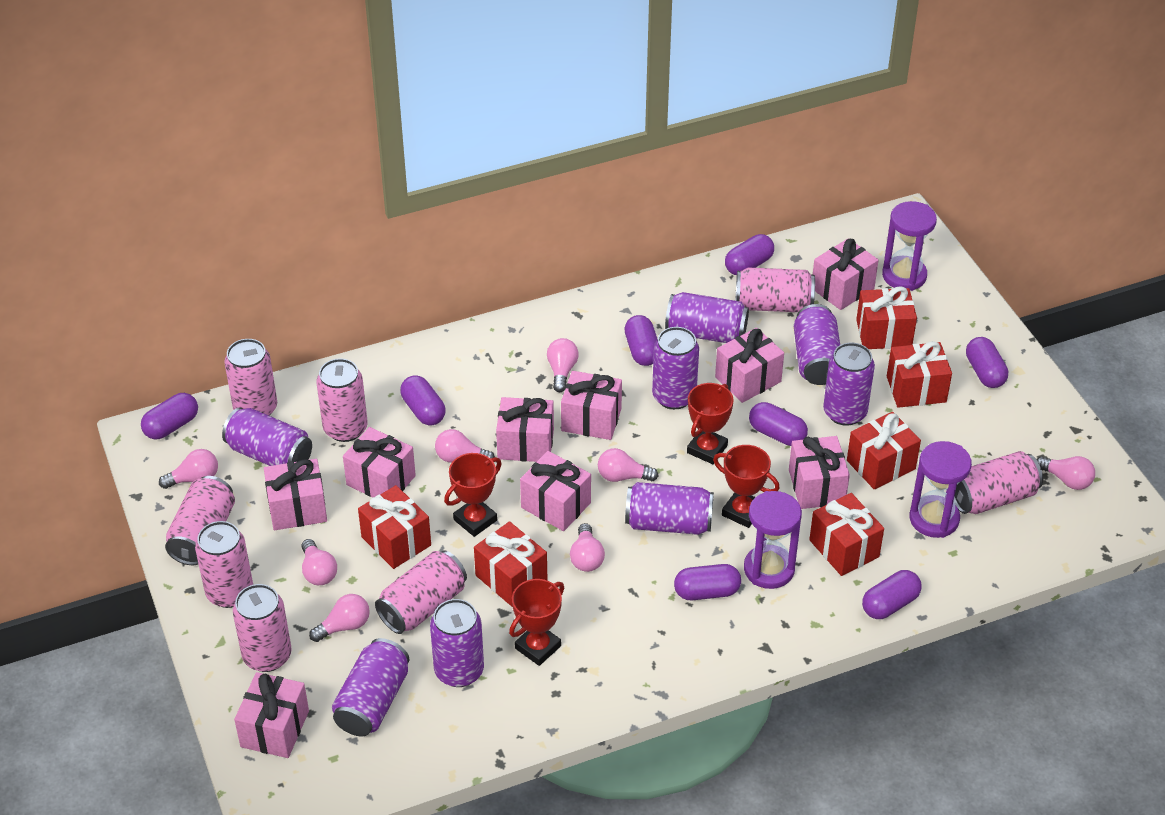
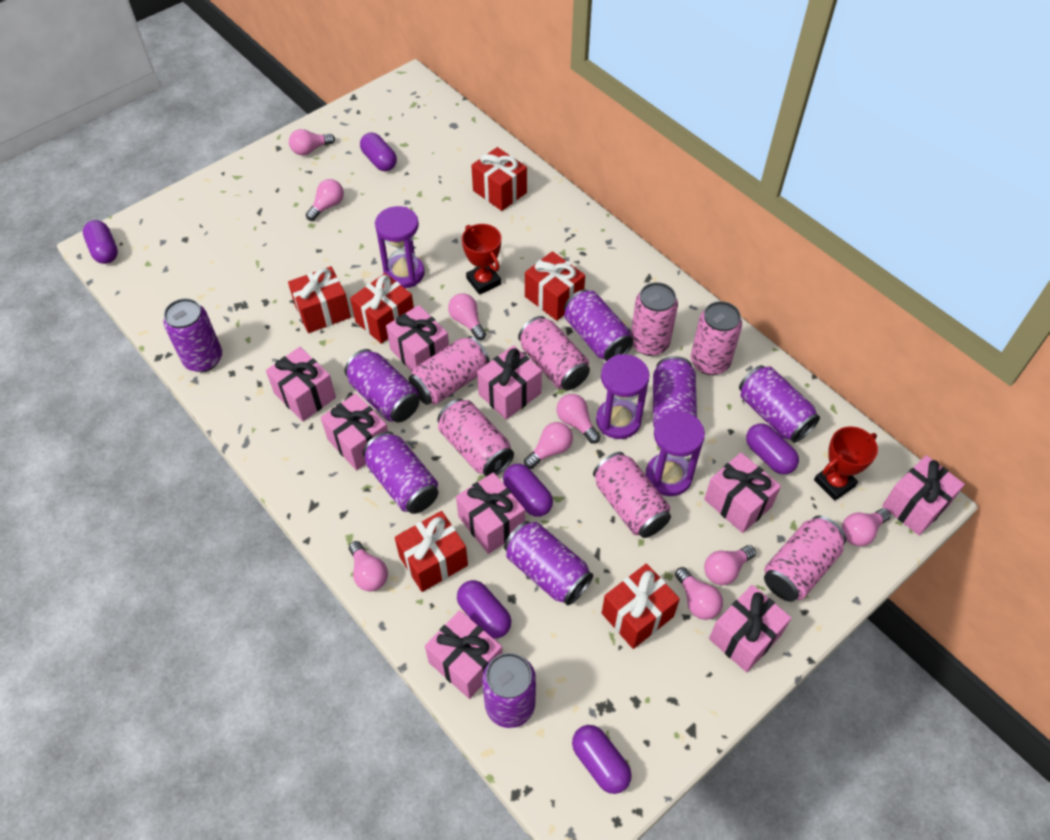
pink can: 8 -> 7
pink light bulb: 8 -> 9
purple capsule: 8 -> 6
red trophy: 4 -> 2

